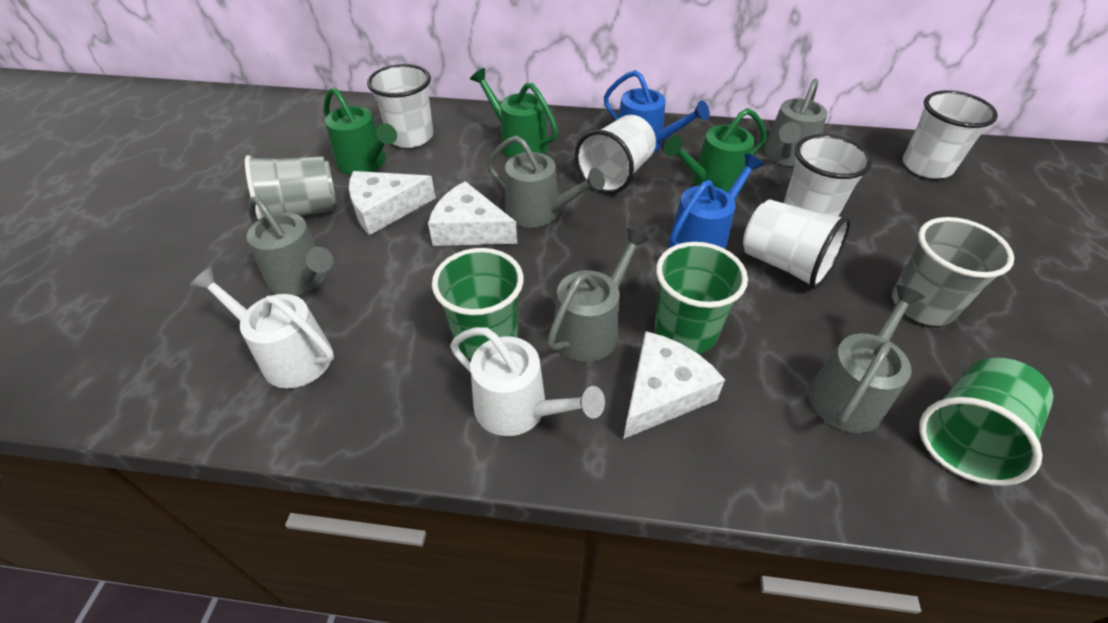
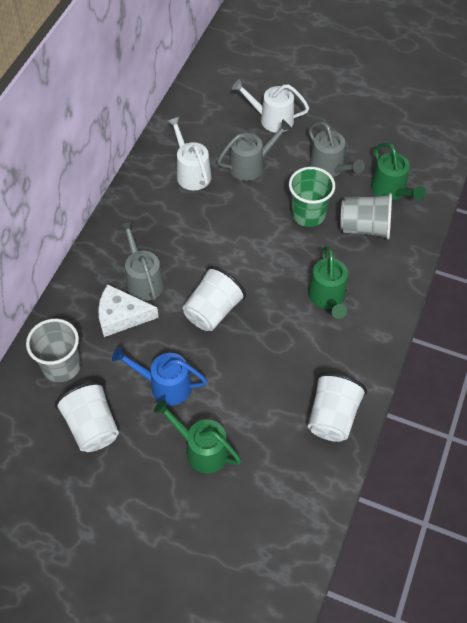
blue watering can: 2 -> 1
green cup: 3 -> 1
grey watering can: 5 -> 3
white cheese: 3 -> 1
white cup: 5 -> 3

